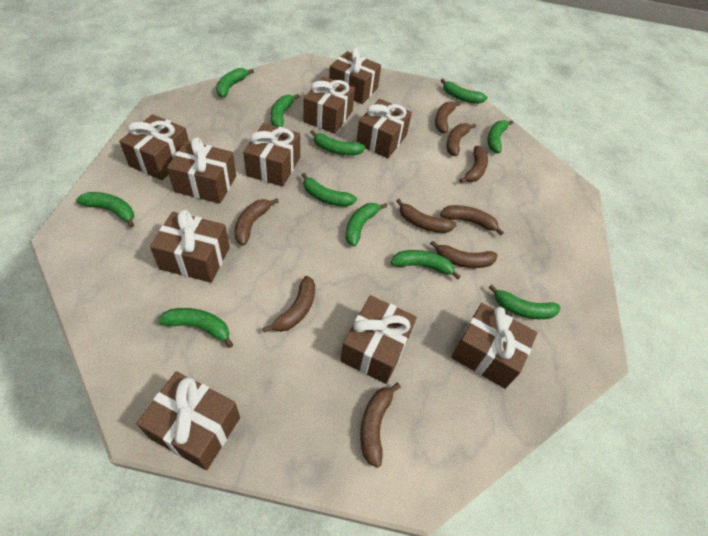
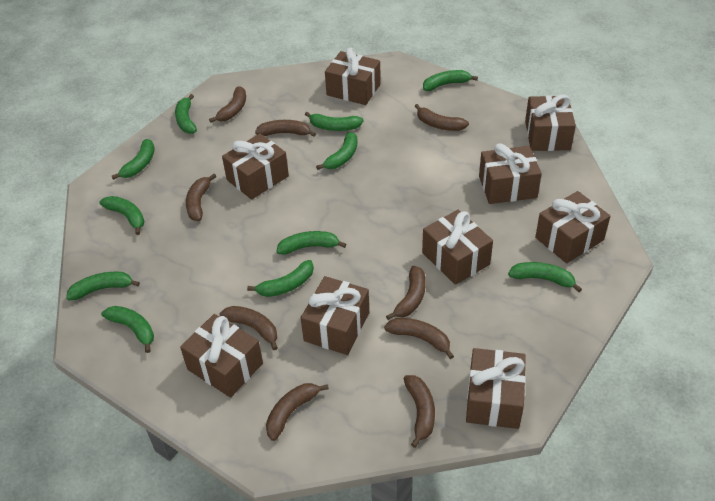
brown gift: 10 -> 9

